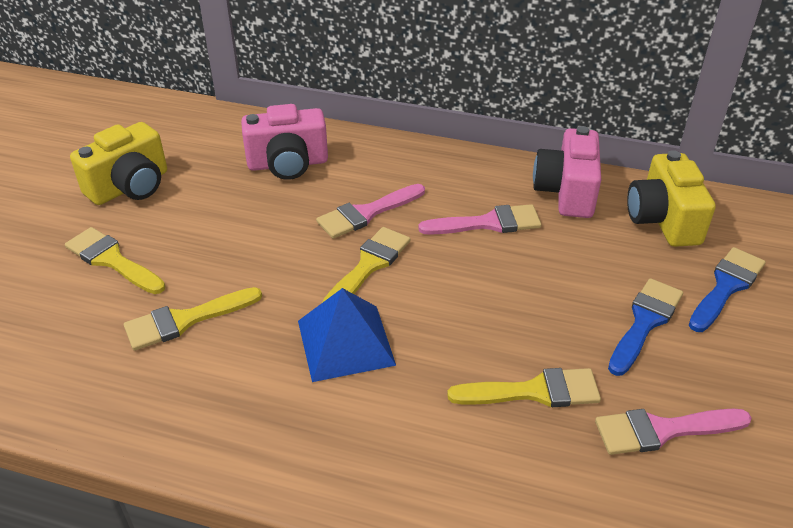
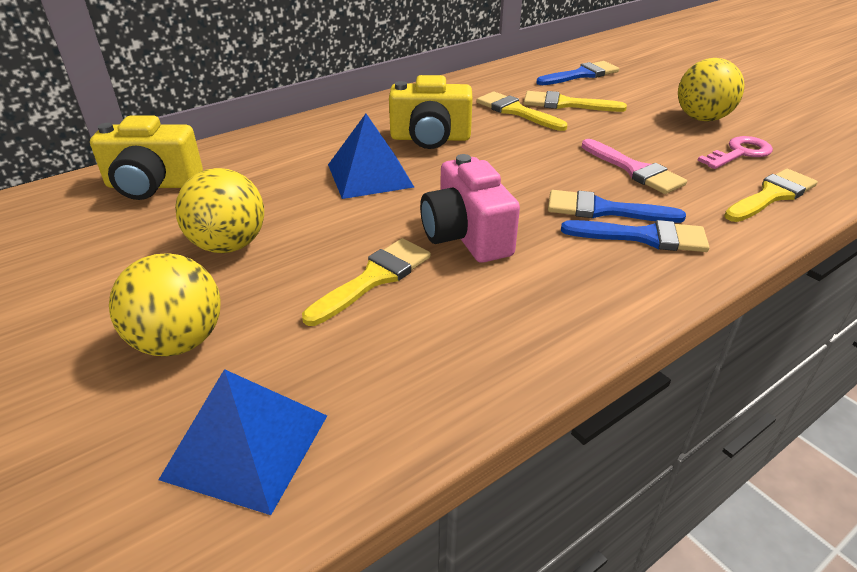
blue brush: 2 -> 3
blue pyramid: 1 -> 2
pink brush: 3 -> 1
pink camera: 2 -> 1
pink key: 0 -> 1
yellow ball: 0 -> 3

